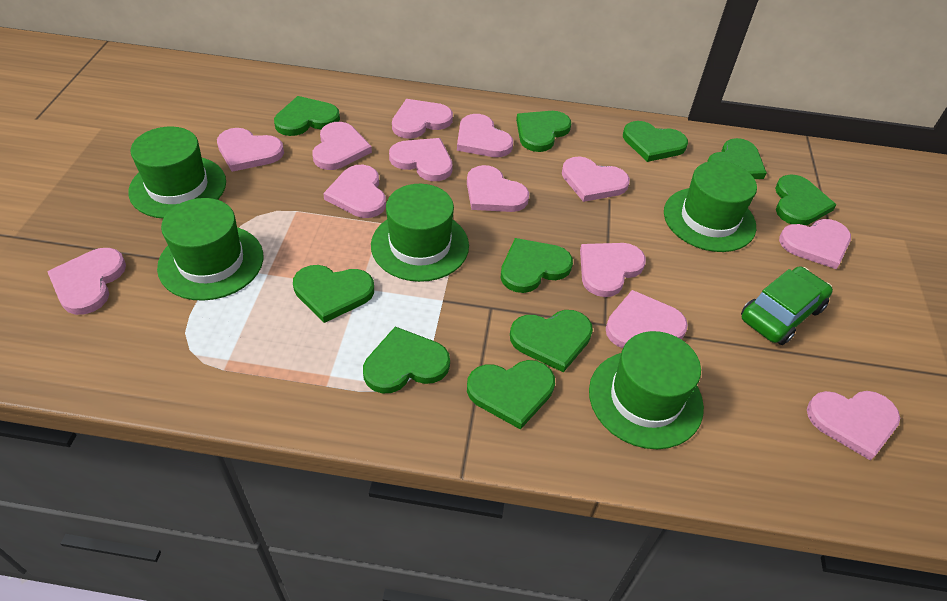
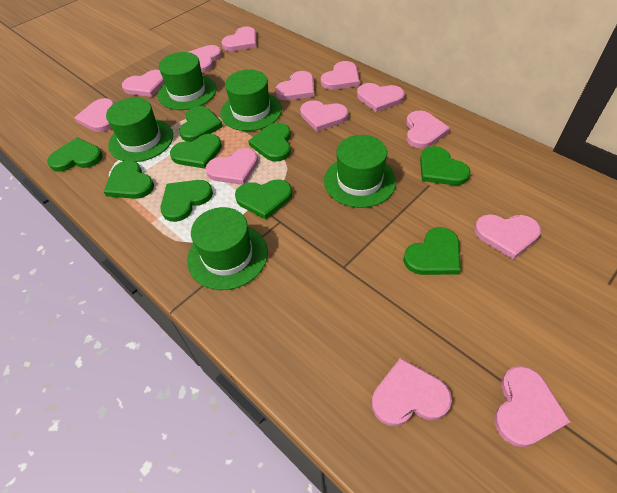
green car: 1 -> 0
green heart: 10 -> 9

